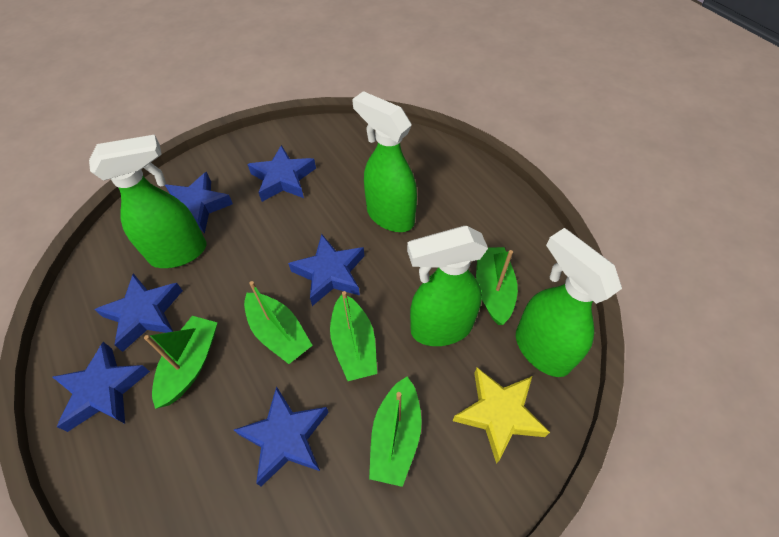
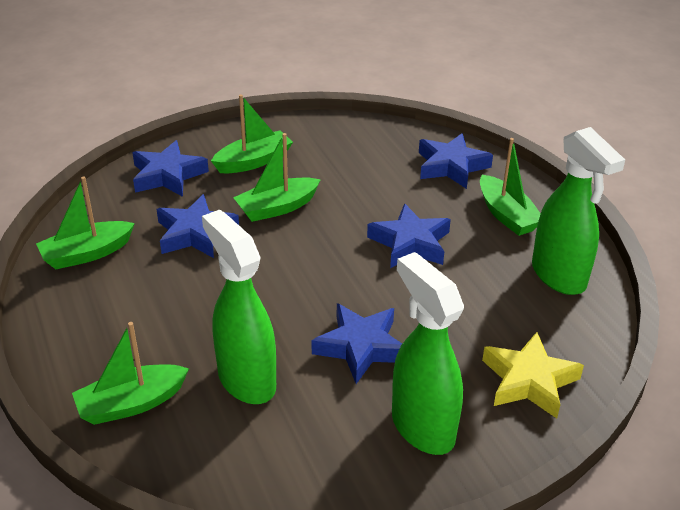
blue star: 6 -> 5
green spray bottle: 4 -> 3

